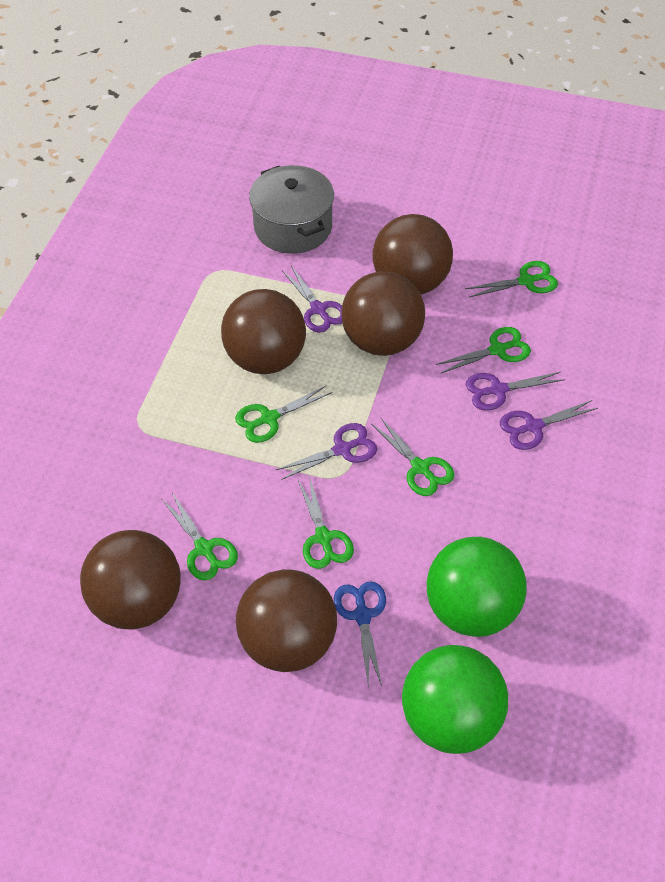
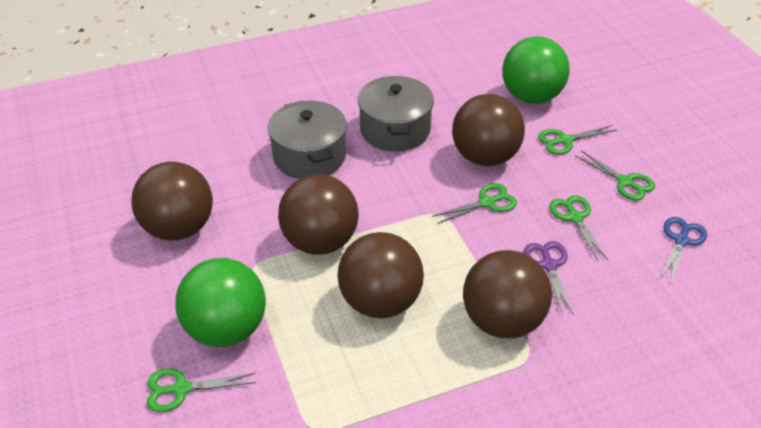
green scissors: 6 -> 5
grey pot: 1 -> 2
purple scissors: 4 -> 1

